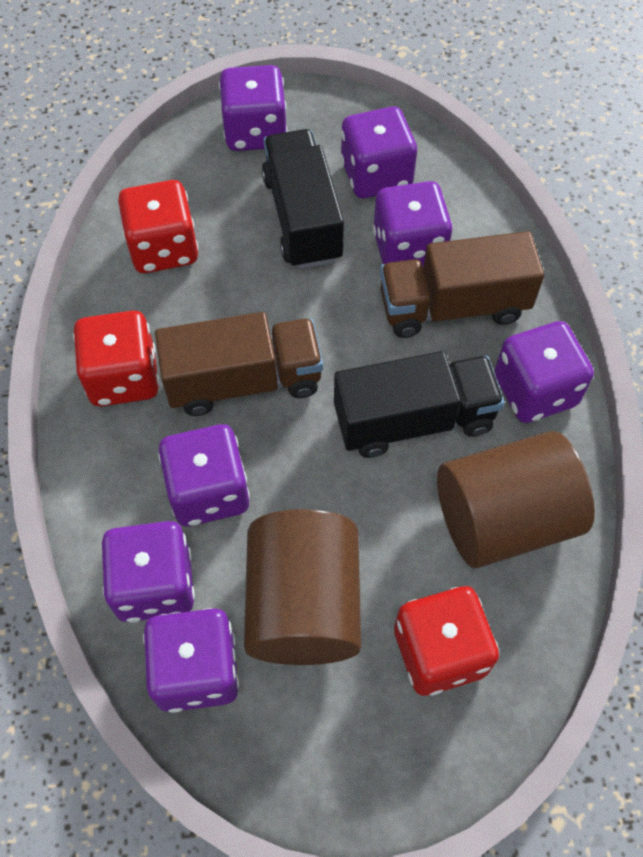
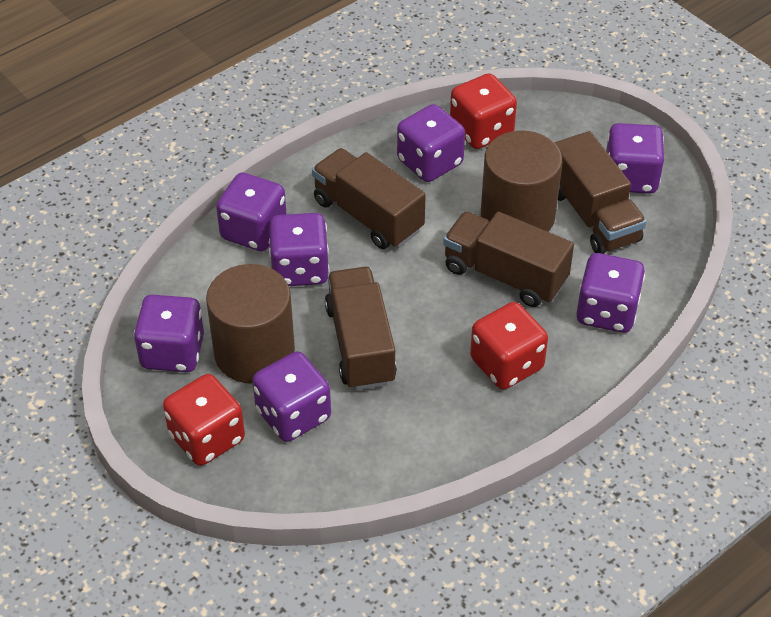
black truck: 2 -> 0
brown truck: 2 -> 4

